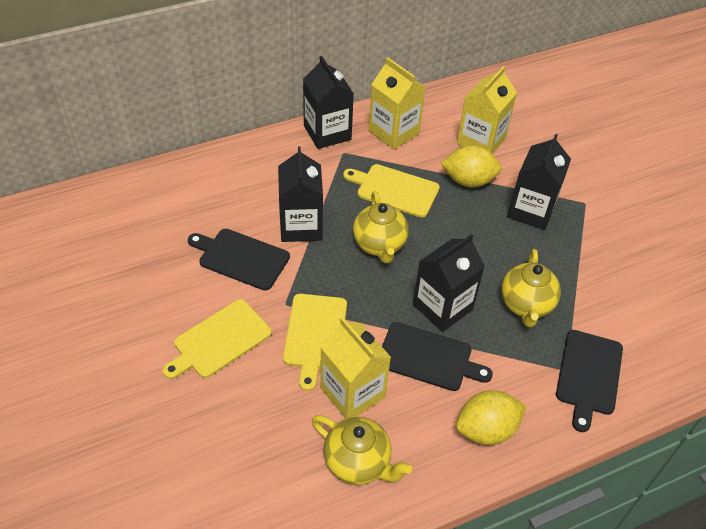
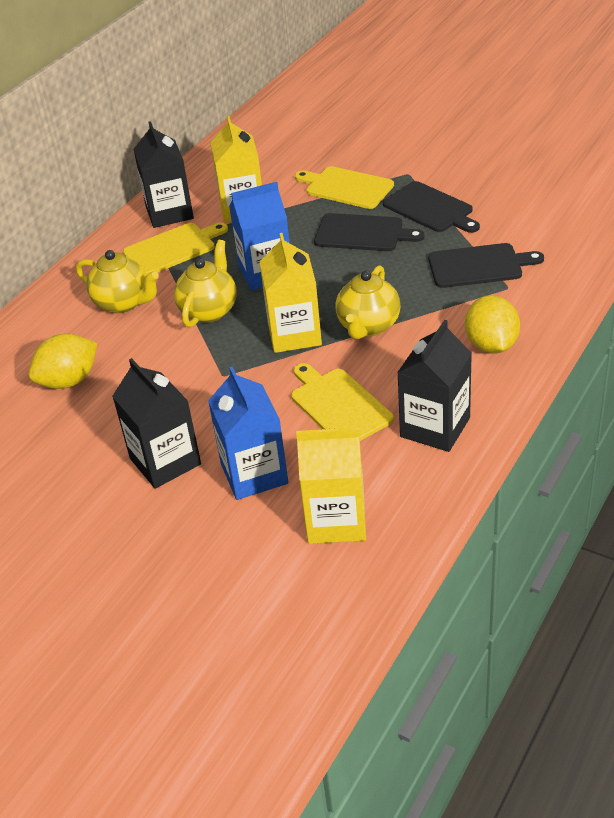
black carton: 4 -> 3
blue carton: 0 -> 2

